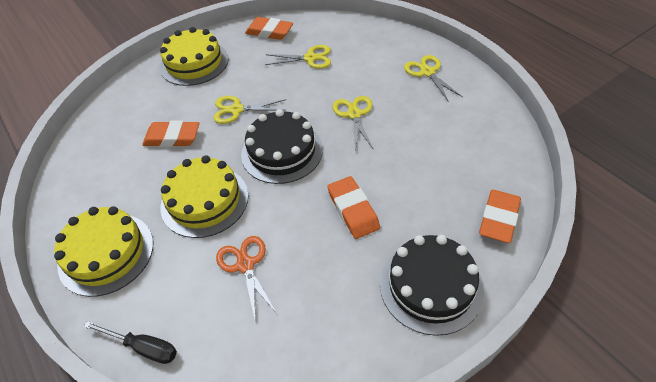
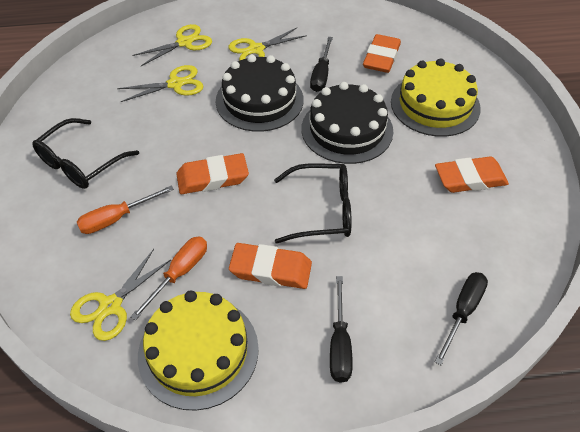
black glasses: 0 -> 2
black screwdriver: 1 -> 3
orange scissors: 1 -> 0
orange screwdriver: 0 -> 2
yellow cake: 3 -> 2

